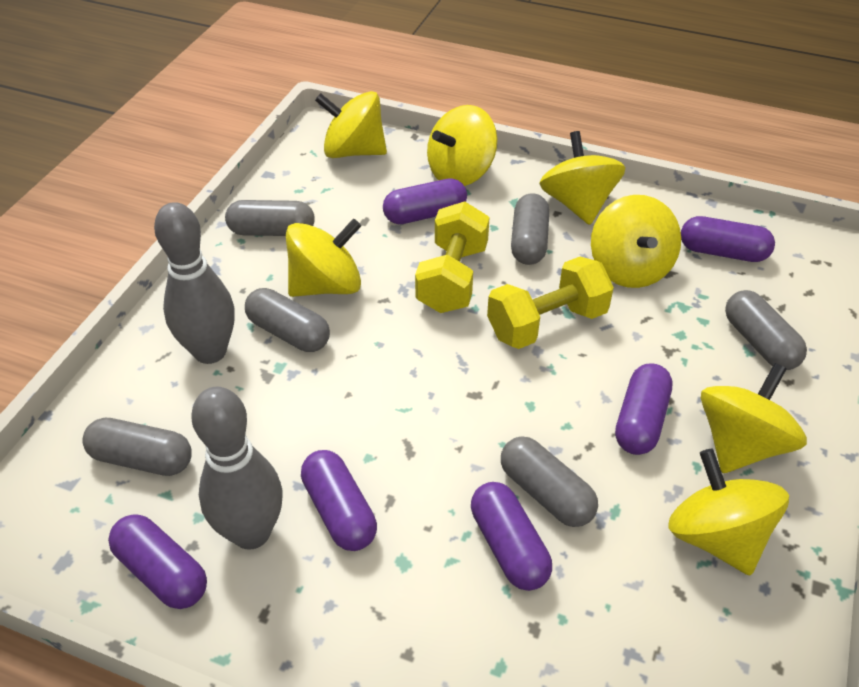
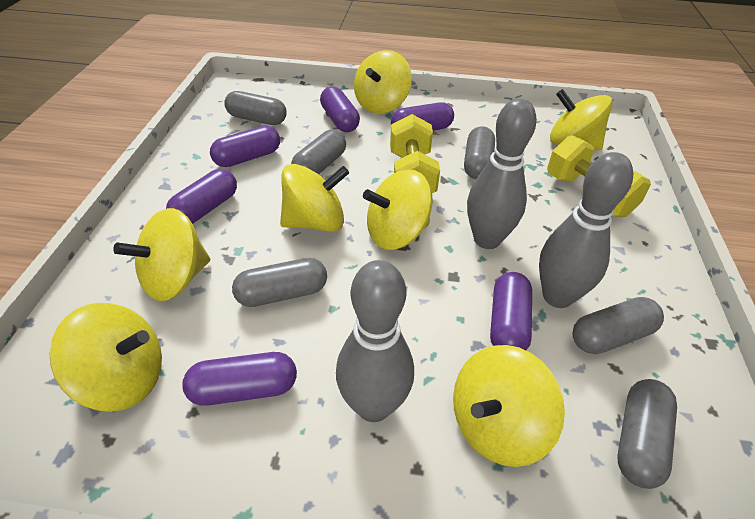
grey bowling pin: 2 -> 3

